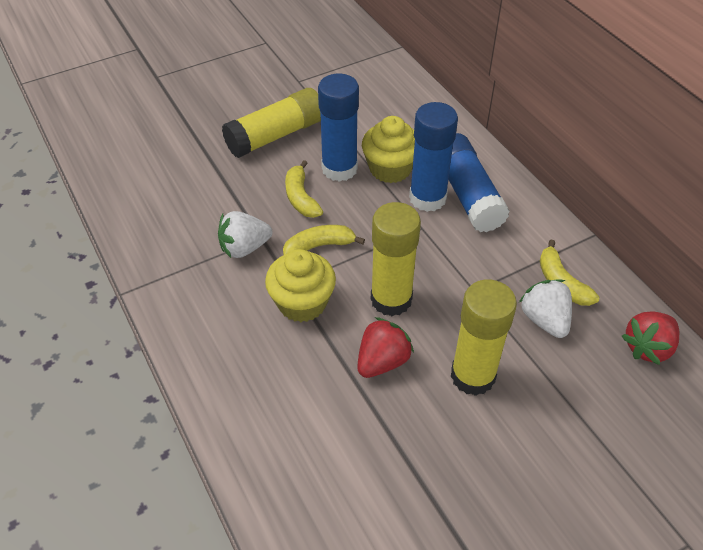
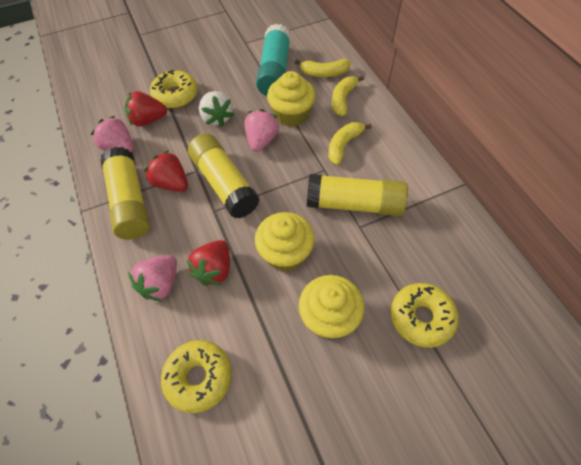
blue glue stick: 3 -> 0
pink strawberry: 0 -> 3
red strawberry: 2 -> 3
turquoise glue stick: 0 -> 1
white strawberry: 2 -> 1
yellow cupcake: 2 -> 3
yellow donut: 0 -> 3

